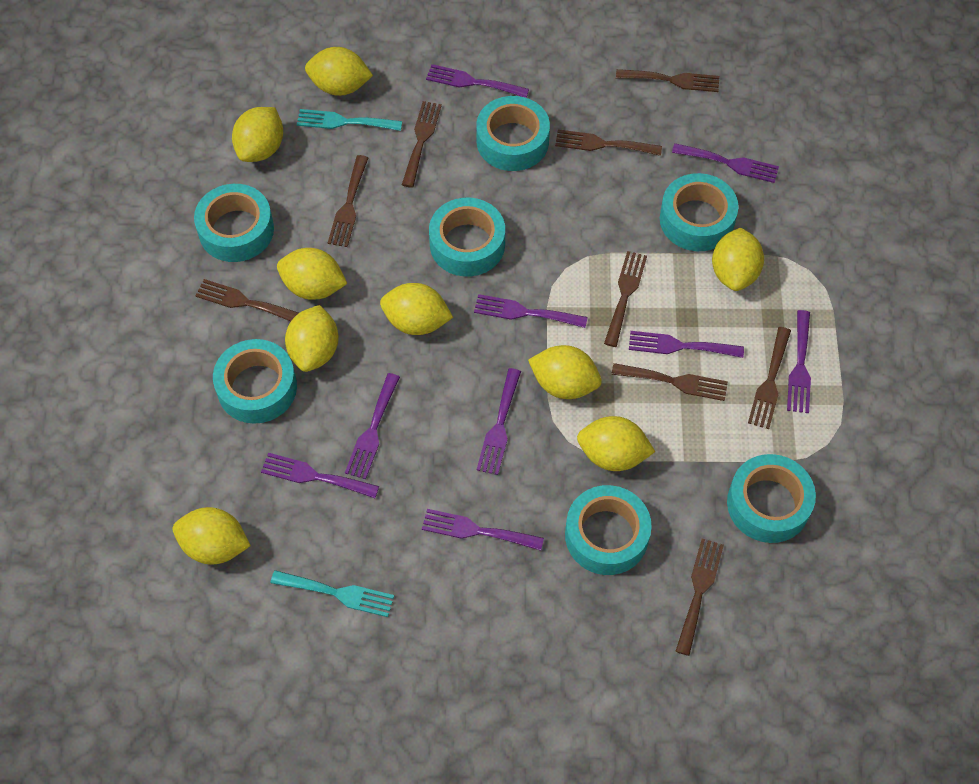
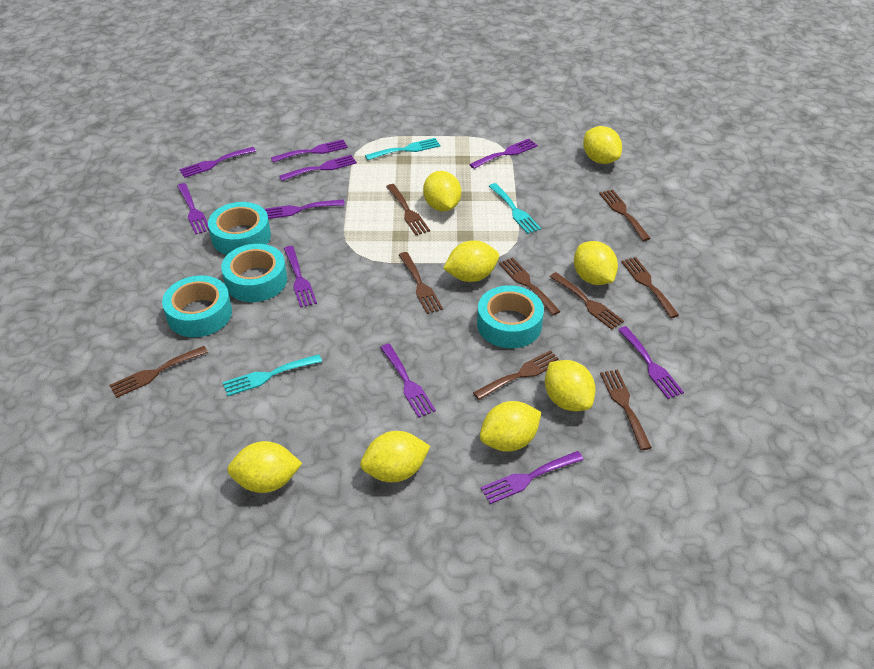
purple fork: 9 -> 10
turquoise fork: 2 -> 3
turquoise tape: 7 -> 4
yellow lemon: 9 -> 8

